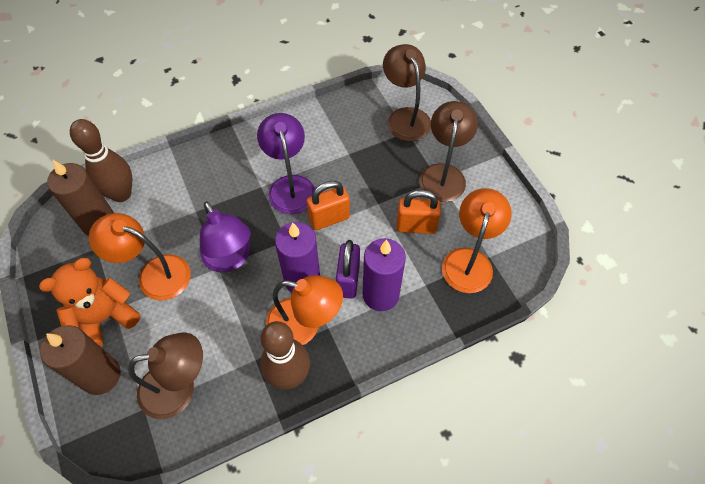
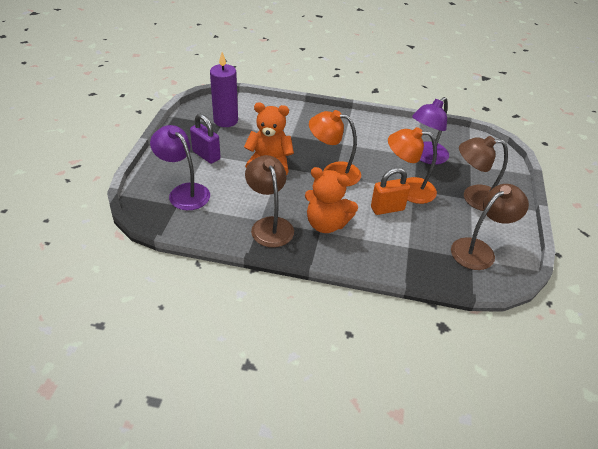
brown bowling pin: 2 -> 0
brown candle: 2 -> 0
orange lamp: 3 -> 2
orange padlock: 2 -> 1
orange teddy bear: 1 -> 2
purple candle: 2 -> 1

